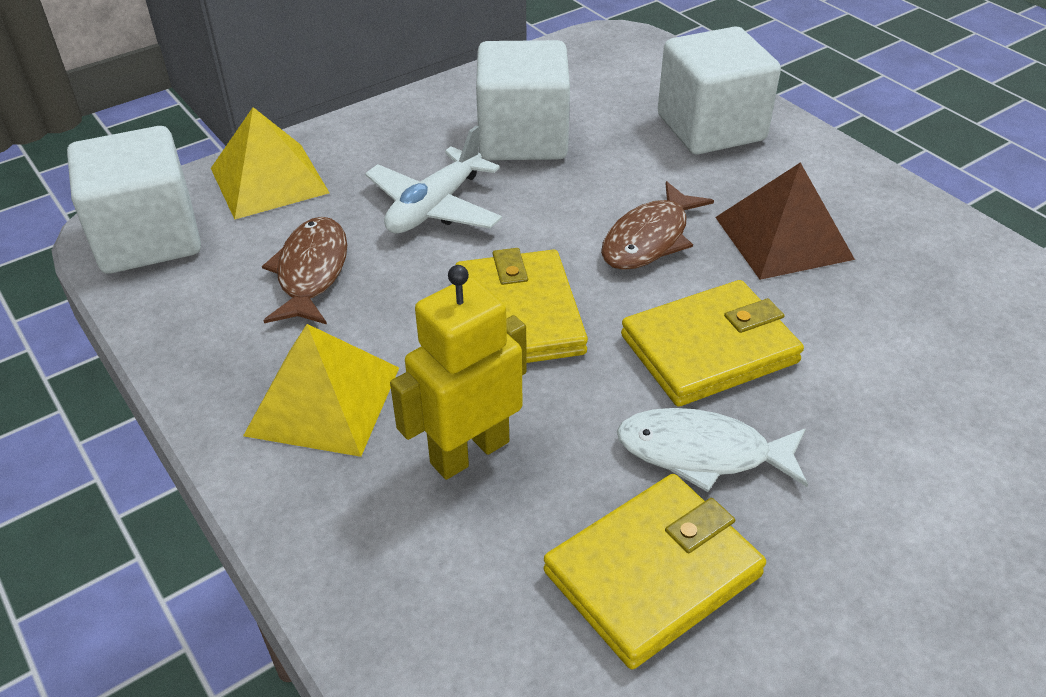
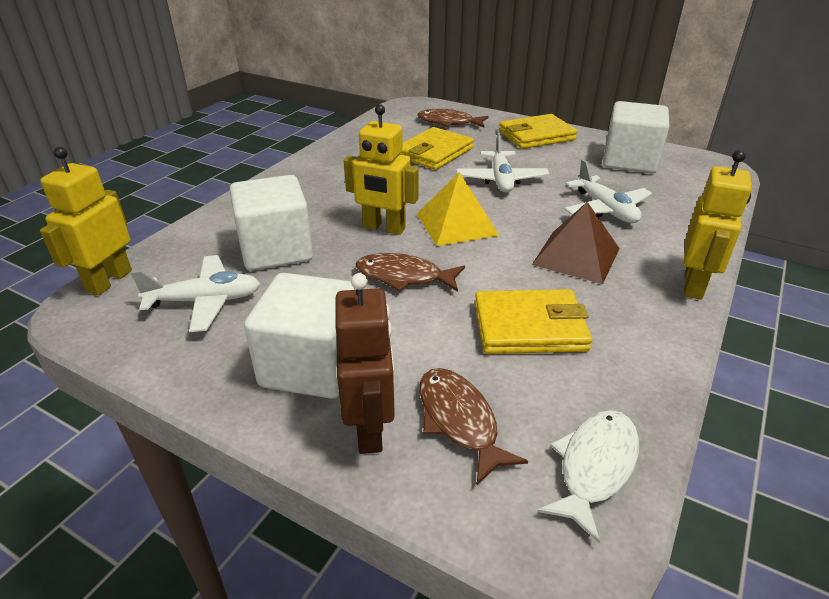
brown fish: 2 -> 3
brown robot: 0 -> 1
white plane: 1 -> 3
yellow pyramid: 2 -> 1
yellow robot: 1 -> 3

